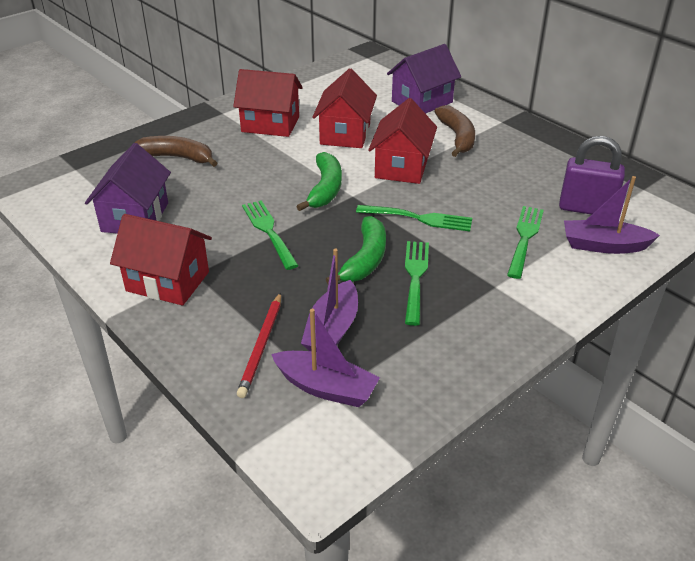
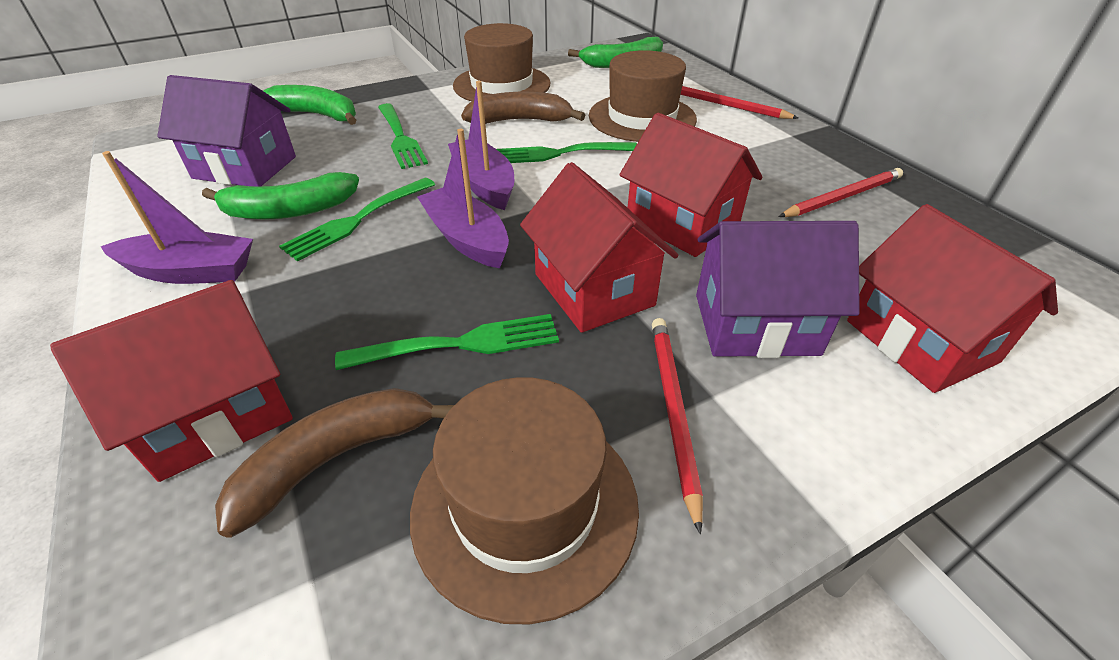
brown hat: 0 -> 3
green banana: 2 -> 3
purple padlock: 1 -> 0
red pencil: 1 -> 3

